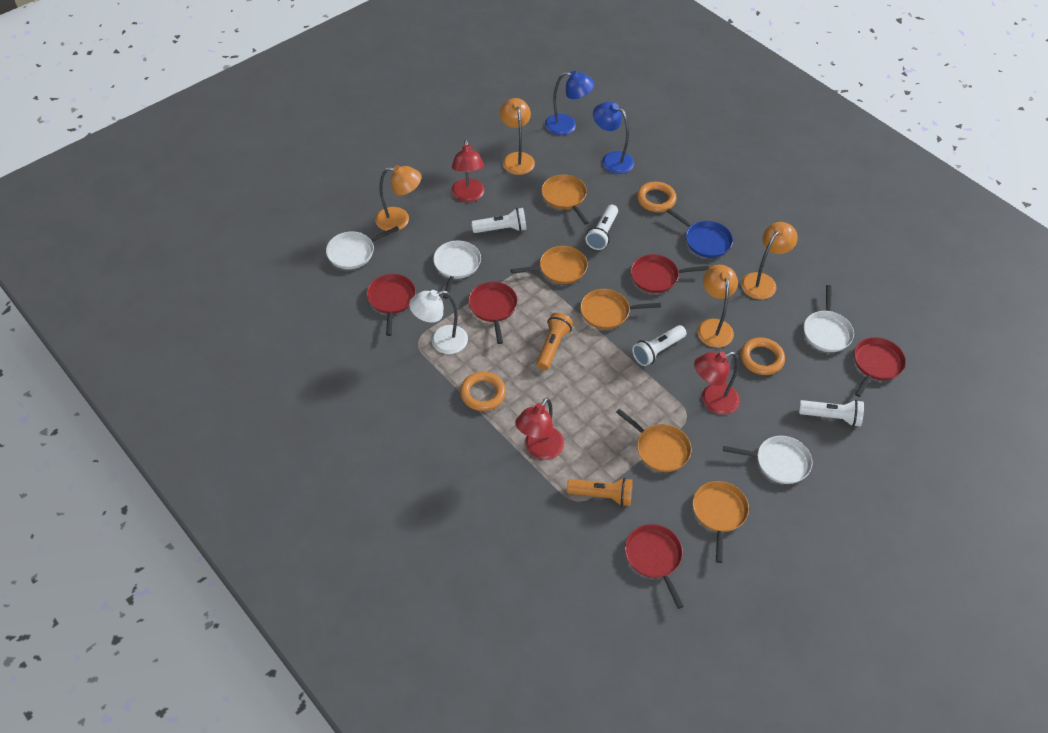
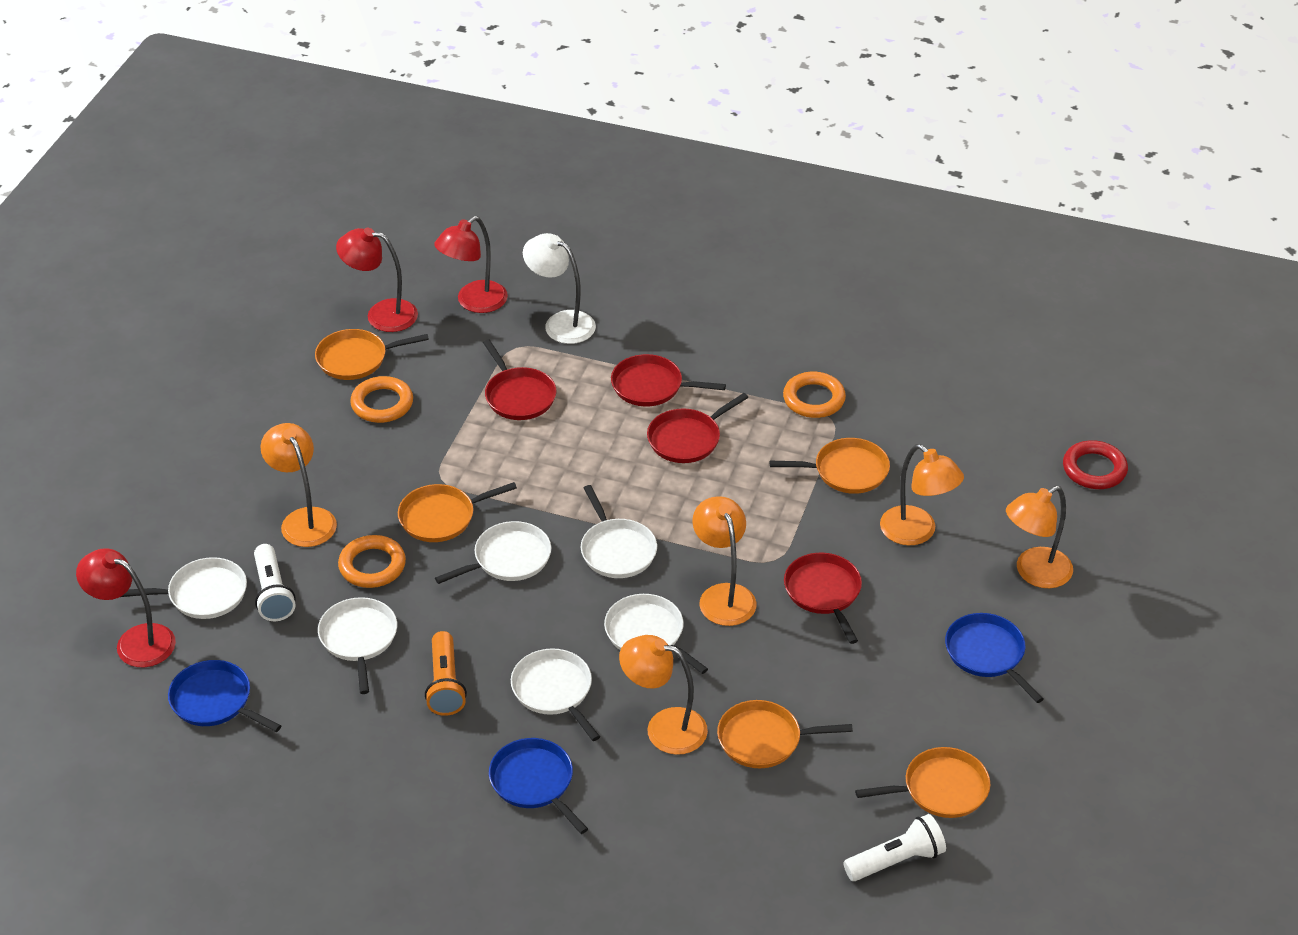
blue lamp: 2 -> 0
blue pan: 1 -> 3
orange flashlight: 2 -> 1
orange lamp: 4 -> 5
red pan: 5 -> 4
red ring: 0 -> 1
white flashlight: 4 -> 2
white pan: 4 -> 6

